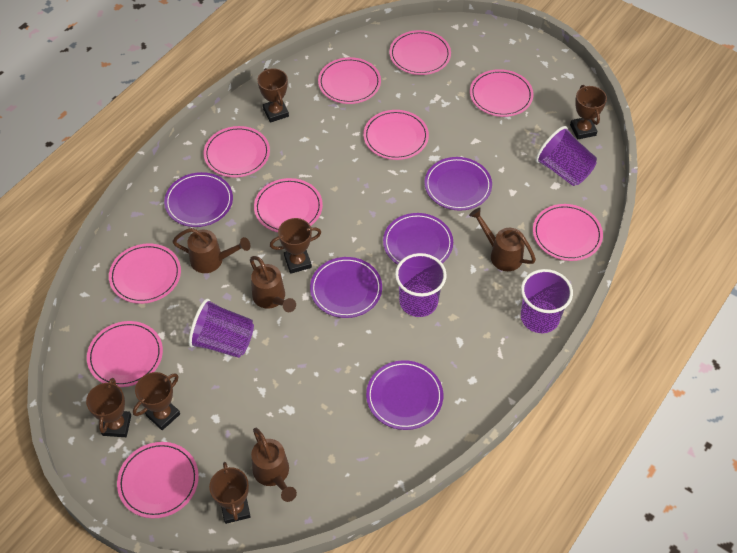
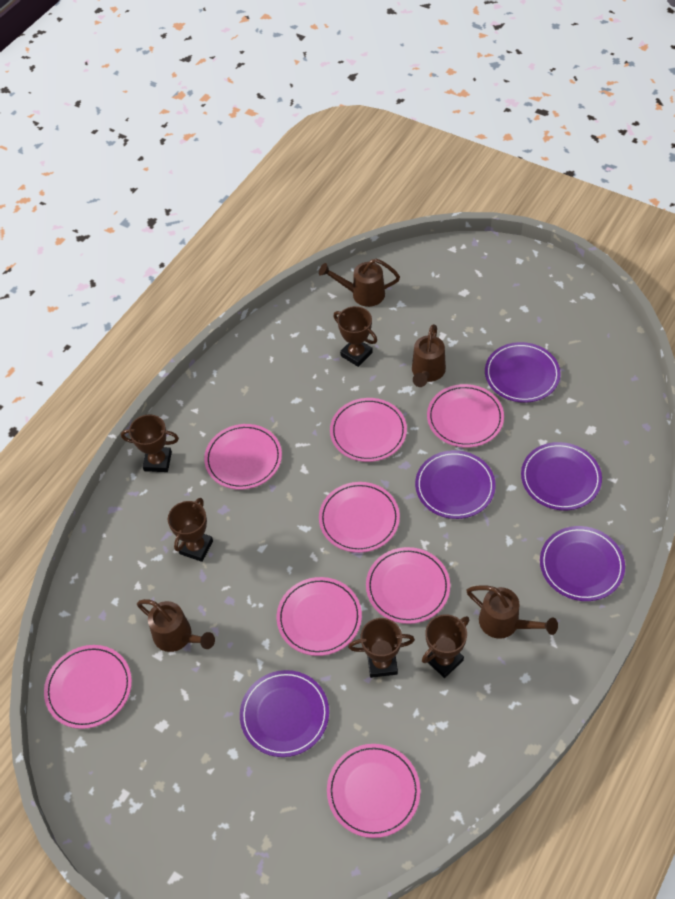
brown trophy: 6 -> 5
pink plate: 10 -> 8
purple cup: 4 -> 0

